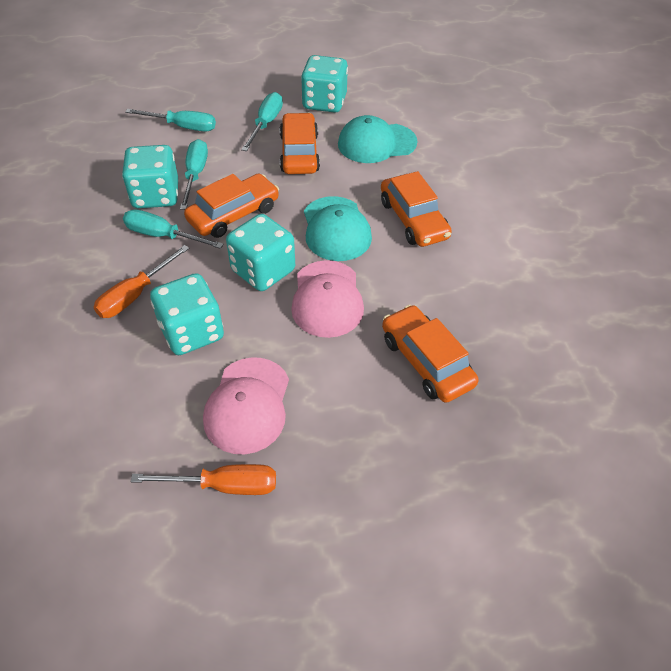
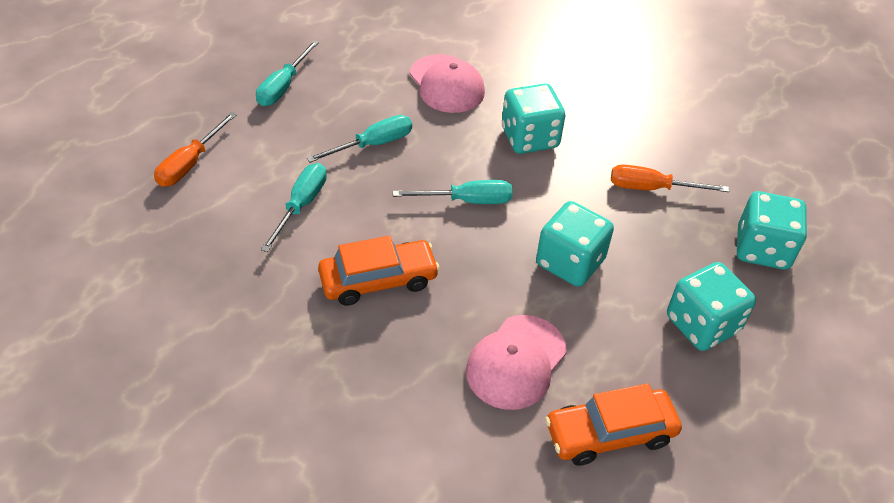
orange car: 4 -> 2
turquoise cap: 2 -> 0

